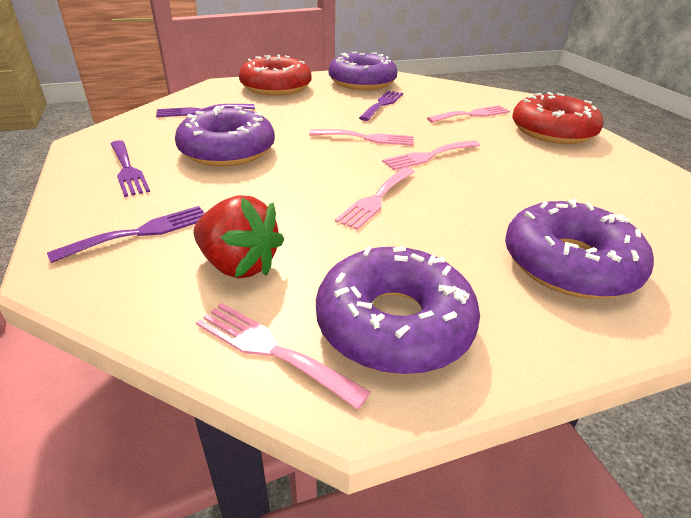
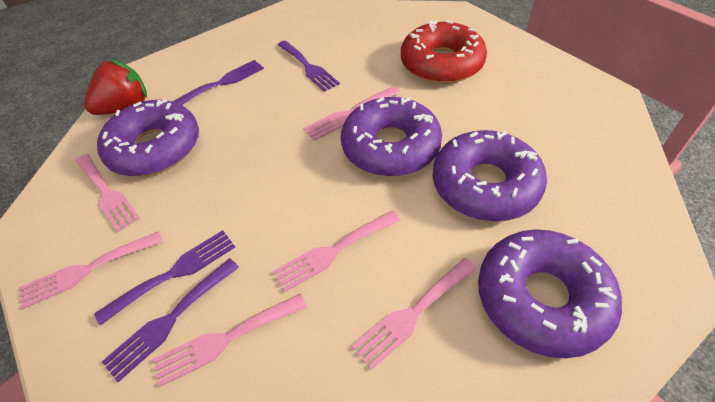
pink fork: 5 -> 6
red donut: 2 -> 1

